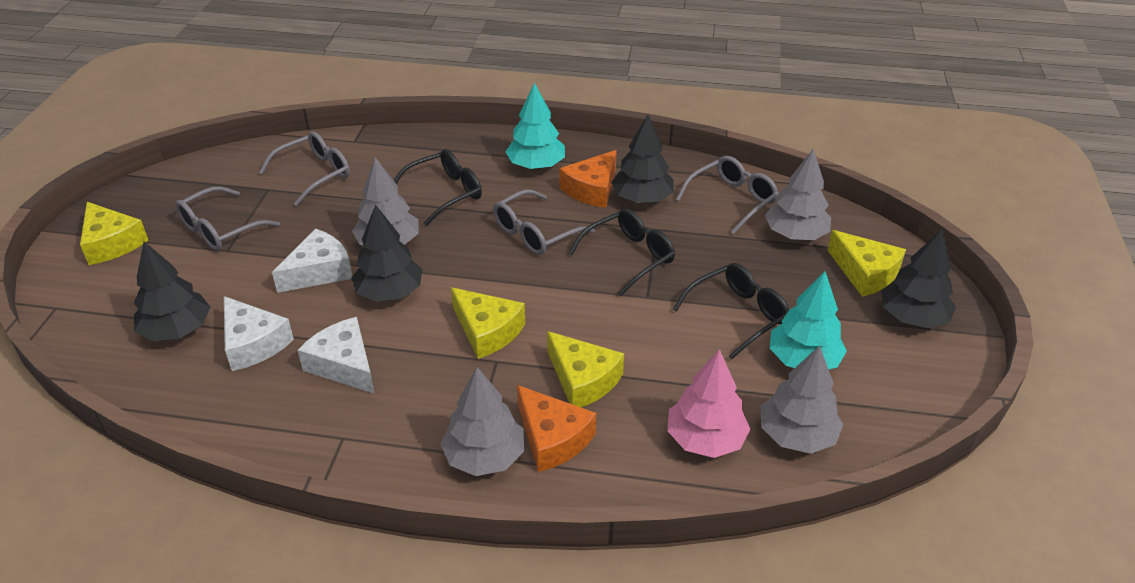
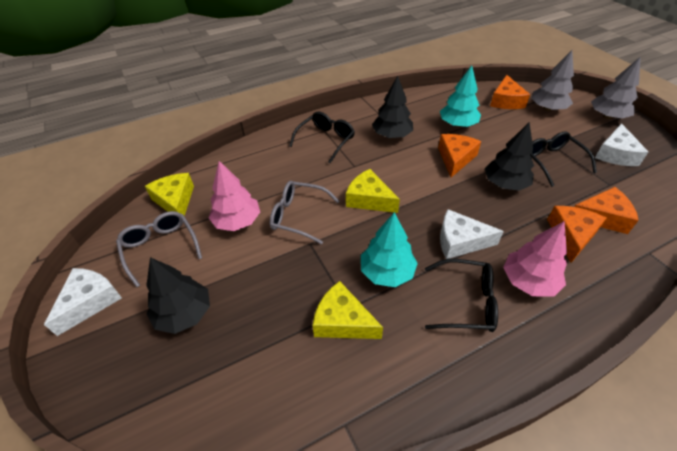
black tree: 4 -> 3
grey glasses: 4 -> 2
grey tree: 4 -> 2
orange cheese: 2 -> 4
pink tree: 1 -> 2
yellow cheese: 4 -> 3

